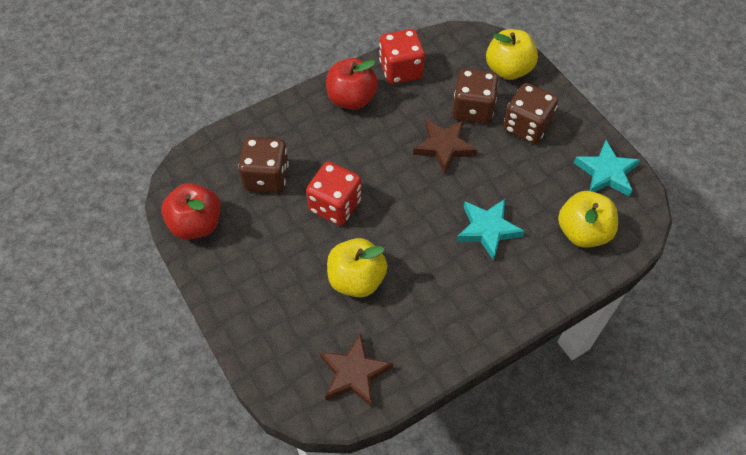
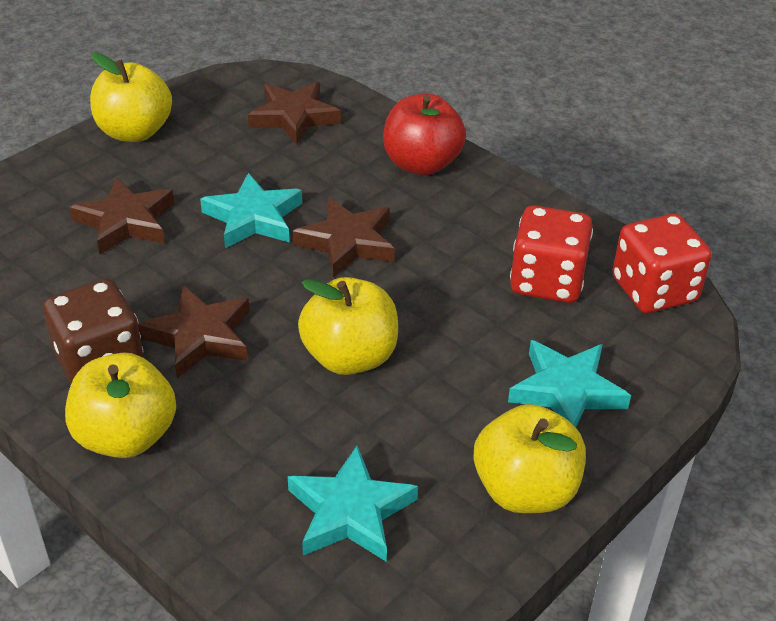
brown dice: 3 -> 1
brown star: 2 -> 4
red apple: 2 -> 1
turquoise star: 2 -> 3
yellow apple: 3 -> 4

